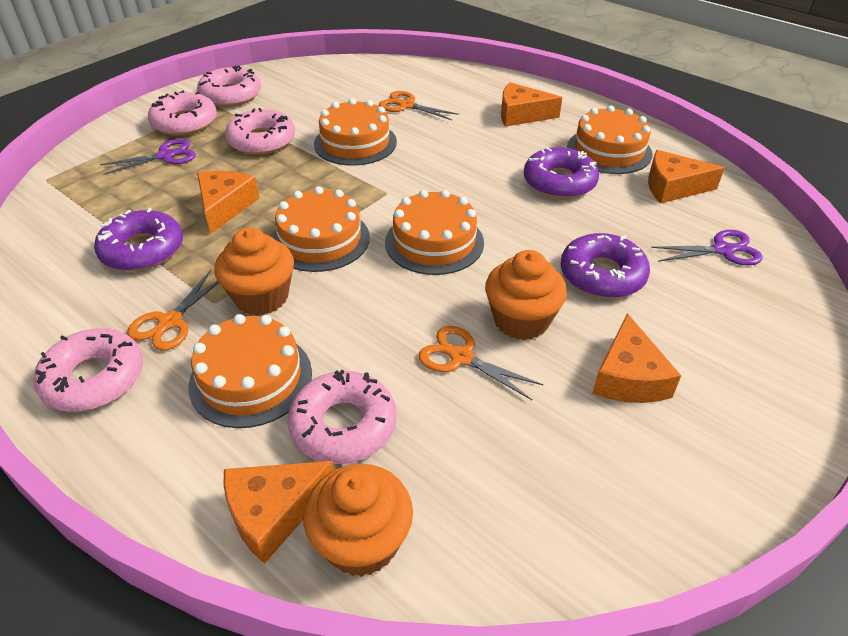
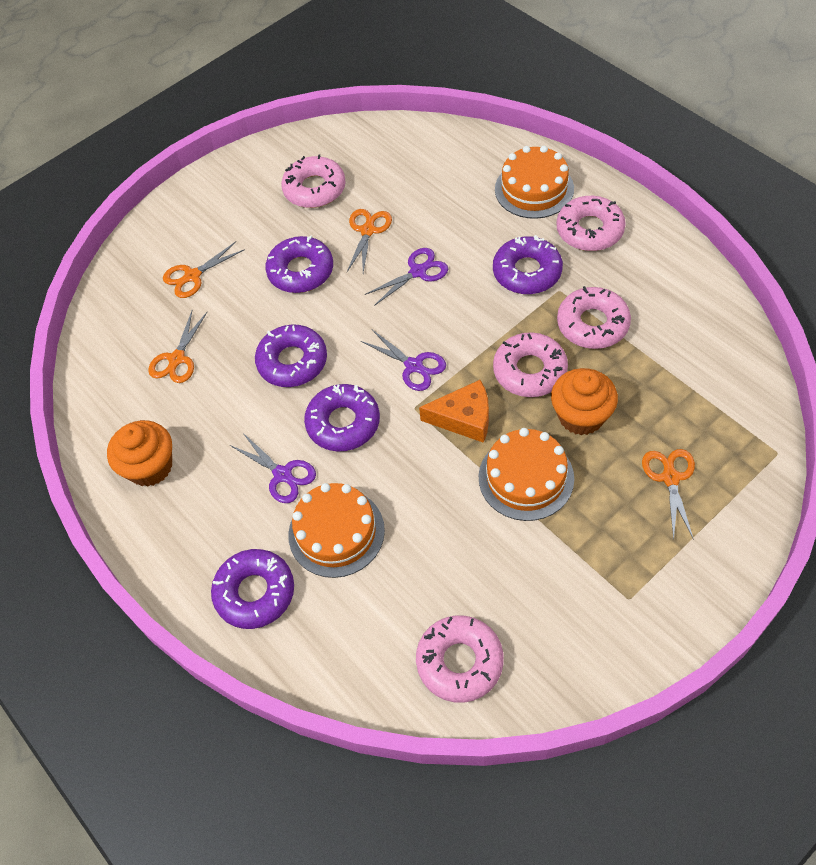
orange cake: 5 -> 3
orange cheese: 5 -> 1
orange cupcake: 3 -> 2
orange scissors: 3 -> 4
purple donut: 3 -> 5
purple scissors: 2 -> 3

